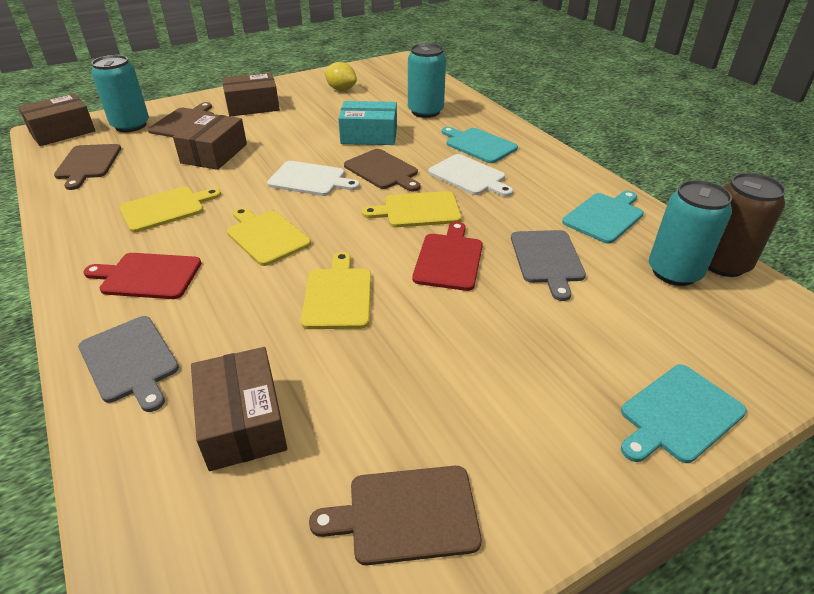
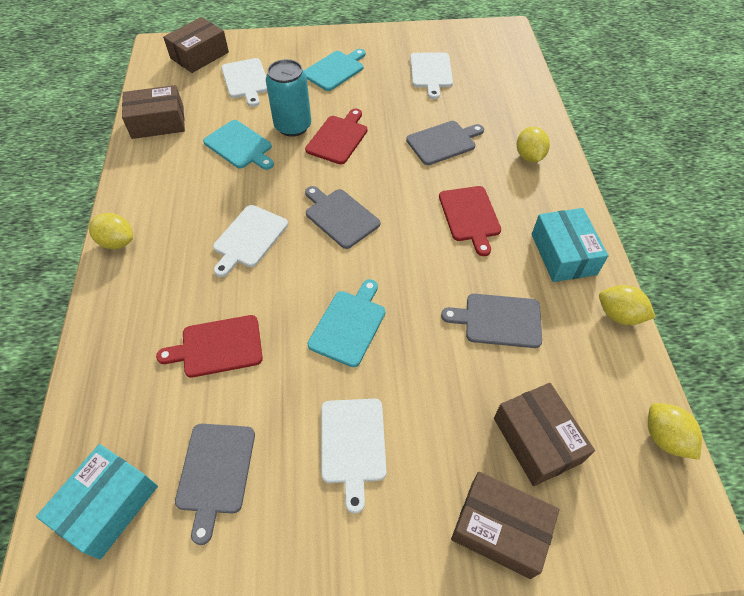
brown can: 1 -> 0
brown cutting board: 4 -> 0
grey cutting board: 2 -> 4
red cutting board: 2 -> 3
turquoise box: 1 -> 2
turquoise can: 3 -> 1
white cutting board: 2 -> 4
yellow cutting board: 4 -> 0
yellow lemon: 1 -> 4

